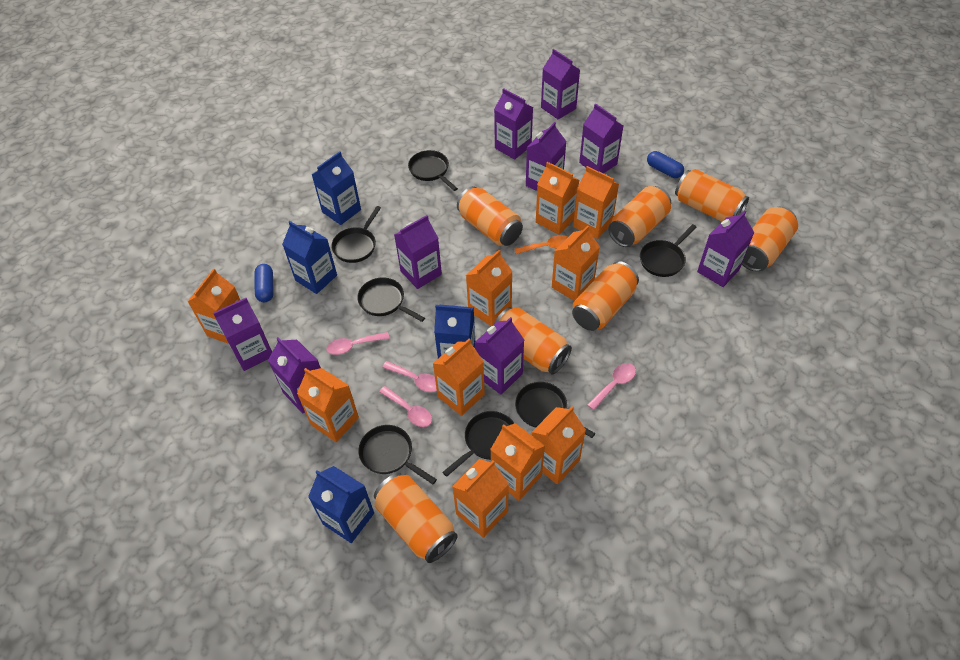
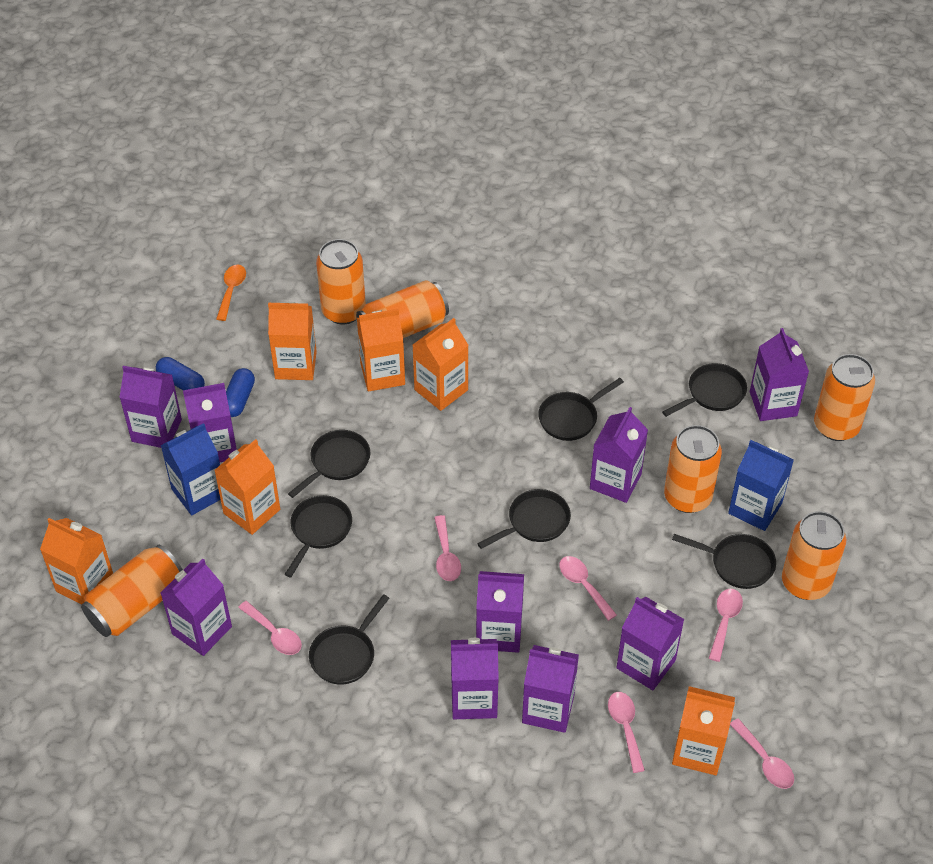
blue carton: 4 -> 2
orange can: 7 -> 6
orange carton: 10 -> 6
pink spoon: 4 -> 6

